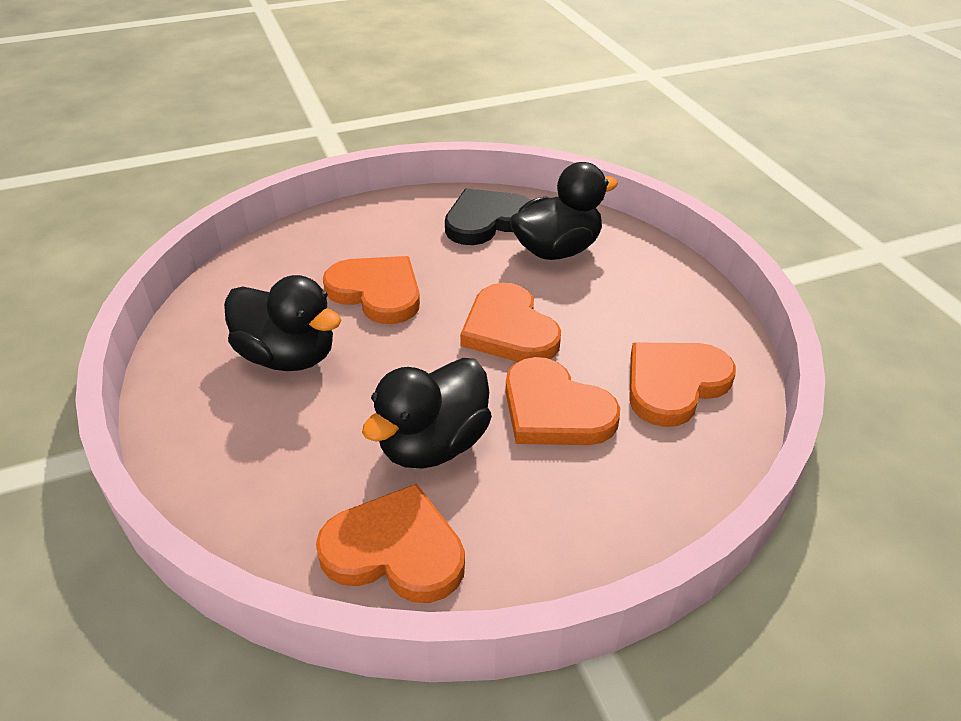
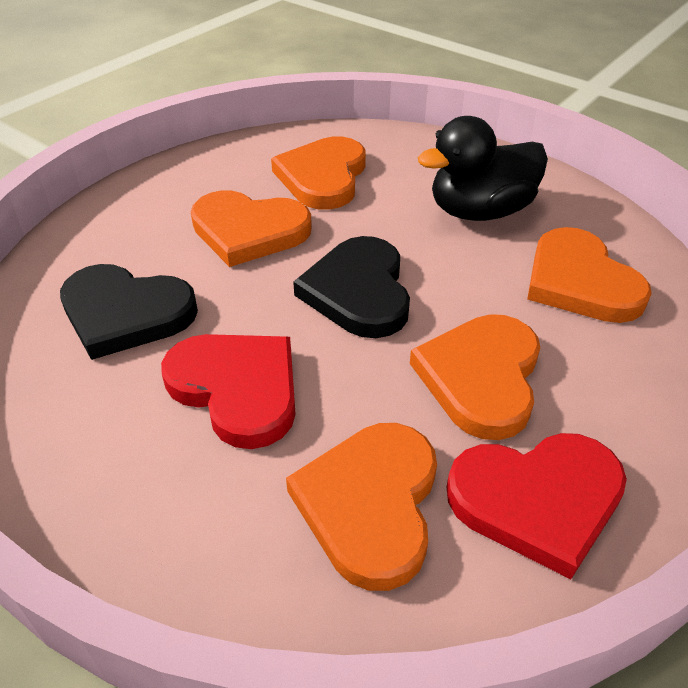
black duck: 3 -> 1
black heart: 1 -> 2
red heart: 0 -> 2

